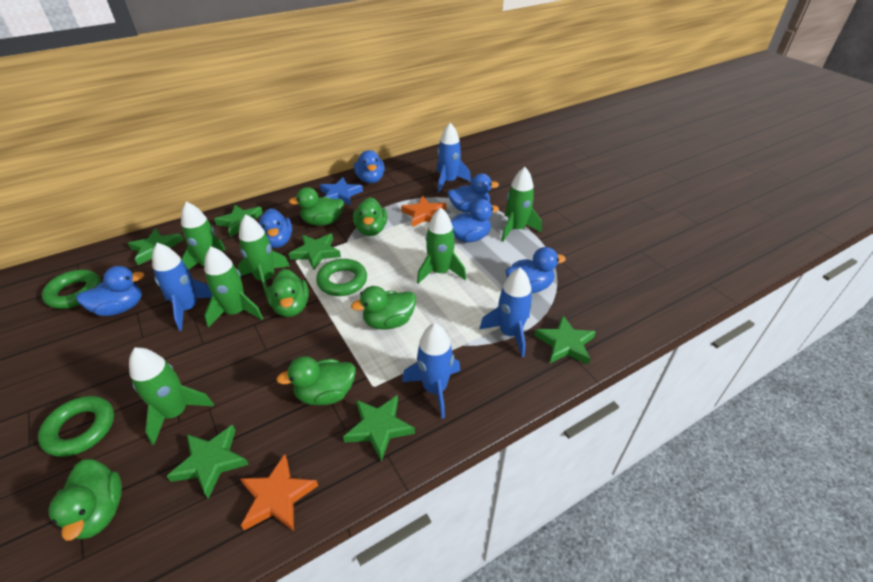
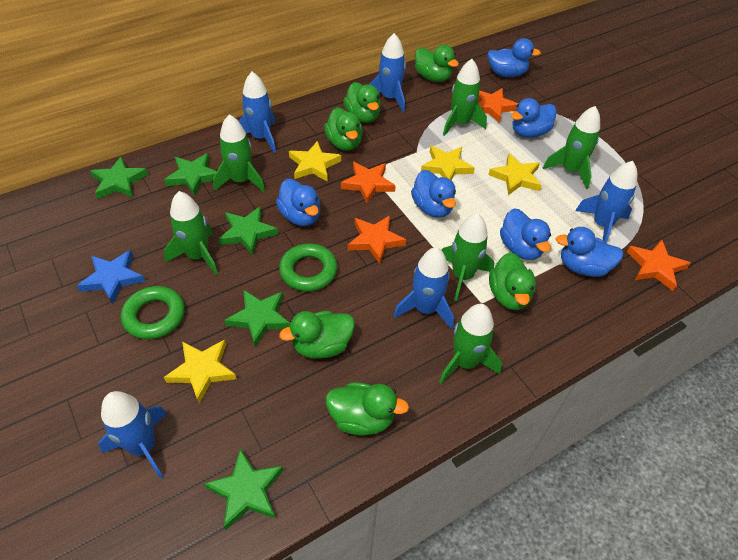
blue rocket: 4 -> 5
green ring: 3 -> 2
green star: 6 -> 5
orange star: 2 -> 4
yellow star: 0 -> 4

